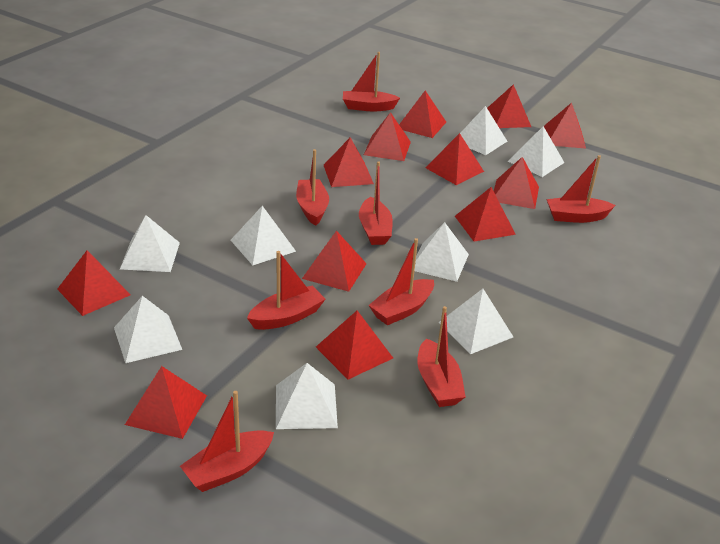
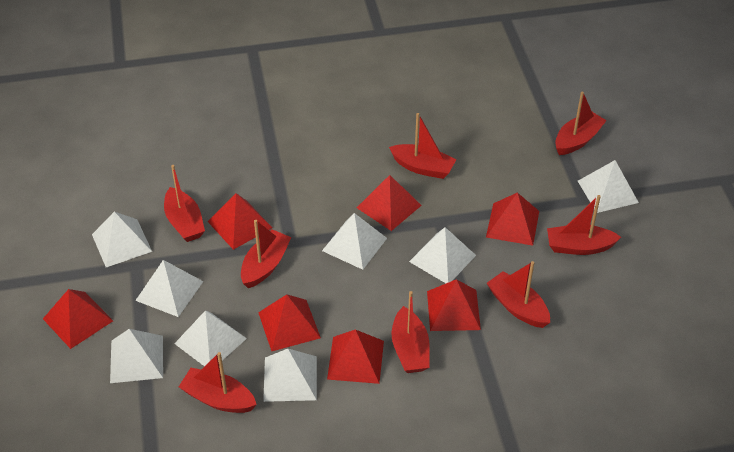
red pyramid: 12 -> 7

